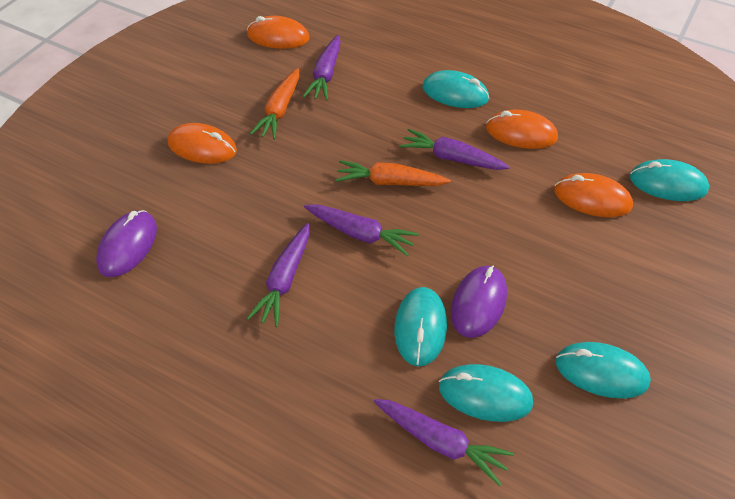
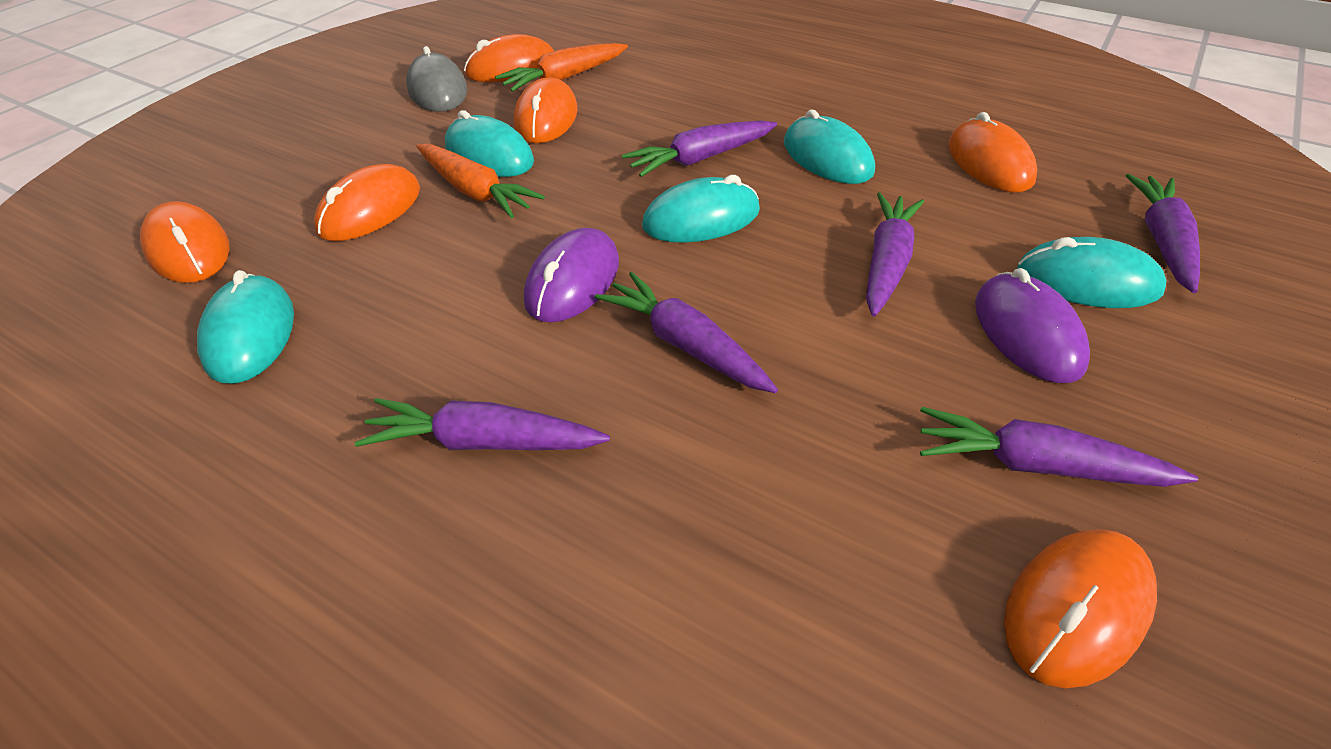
grey mouse: 0 -> 1
orange mouse: 4 -> 6
purple carrot: 5 -> 6

